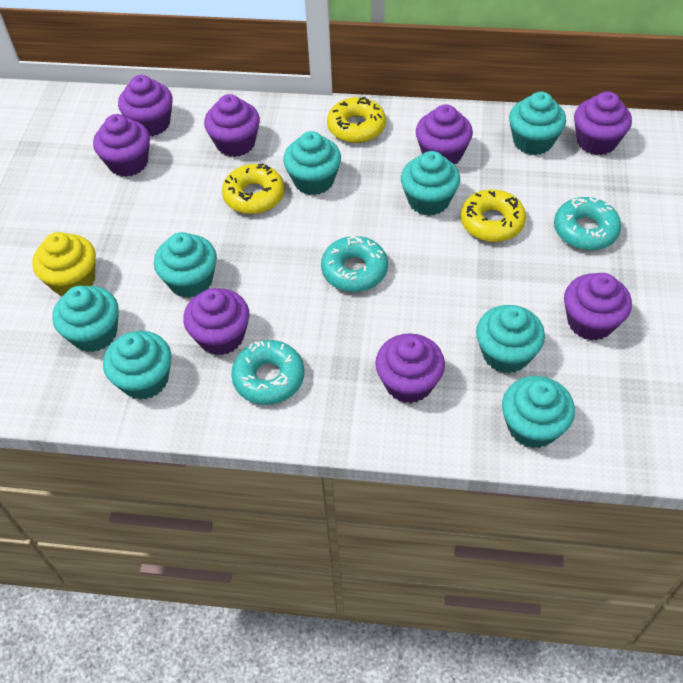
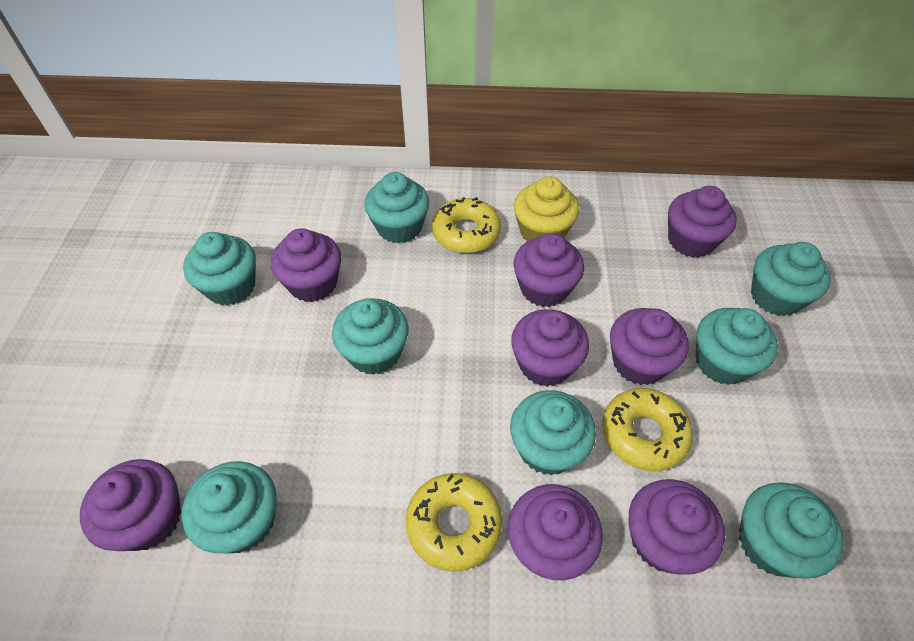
turquoise donut: 3 -> 0

